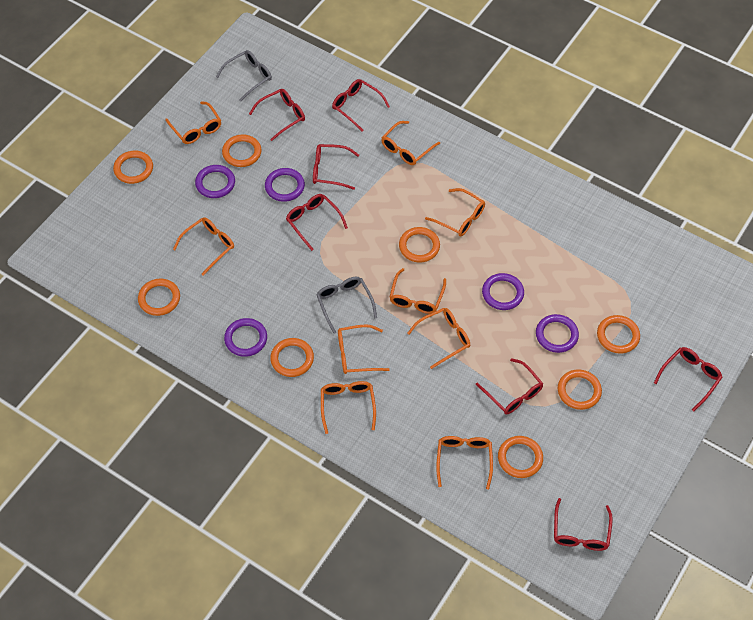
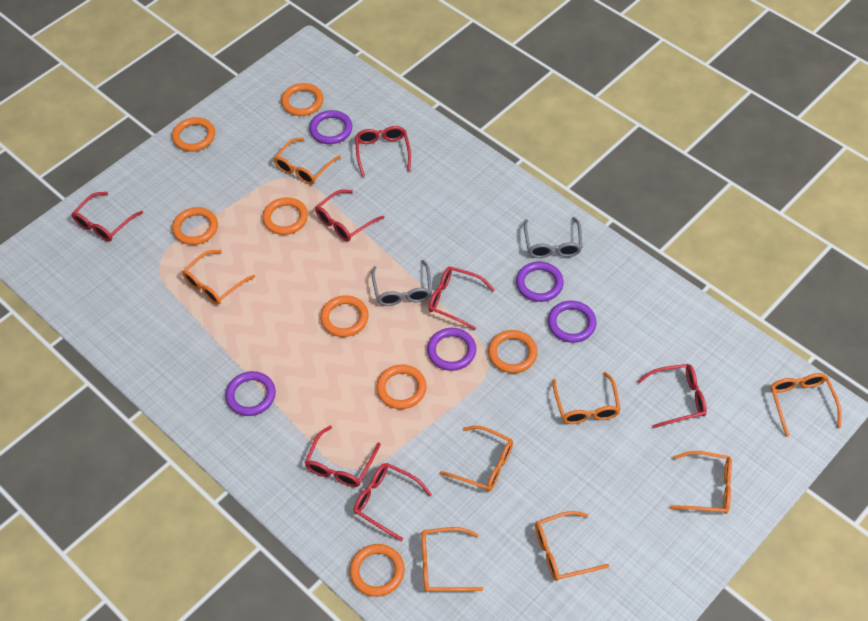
orange glasses: 9 -> 8

